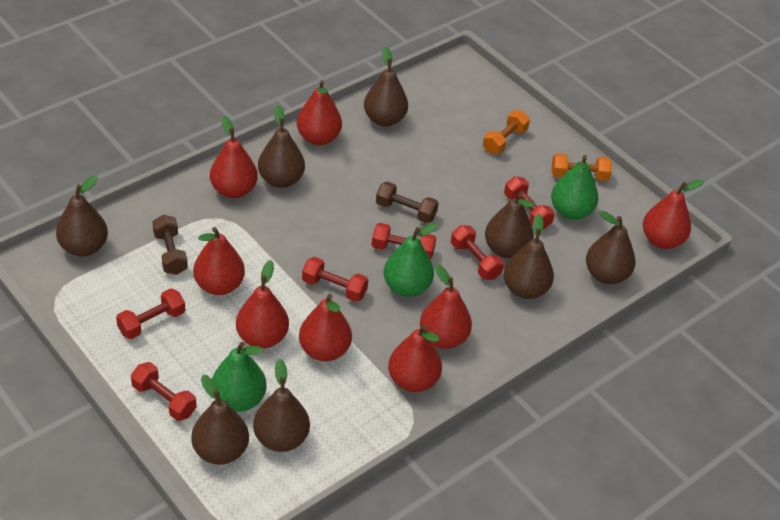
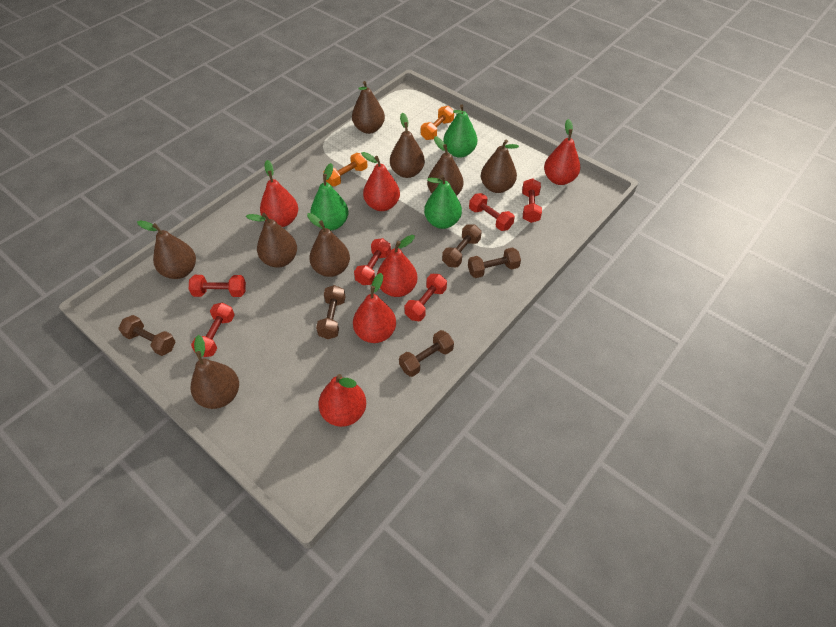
brown dumbbell: 2 -> 5
red pear: 8 -> 6

